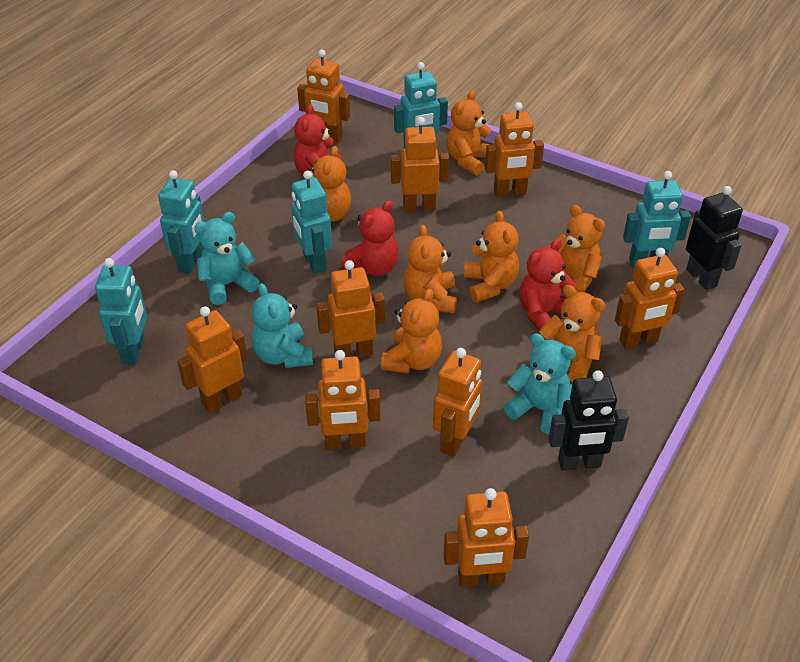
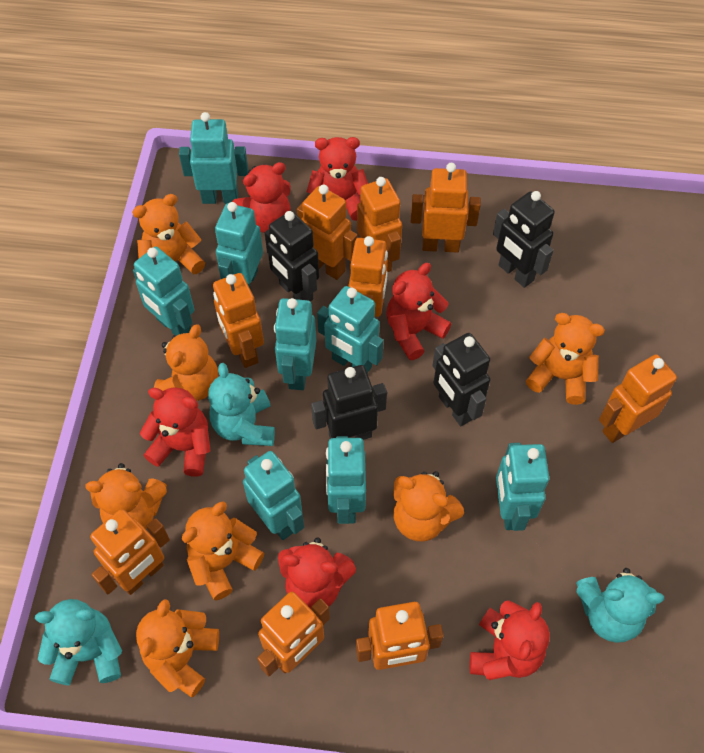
black robot: 2 -> 4
red teddy bear: 3 -> 6
turquoise robot: 5 -> 8

